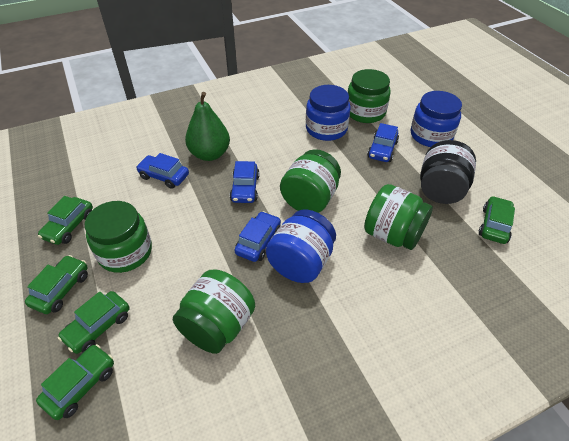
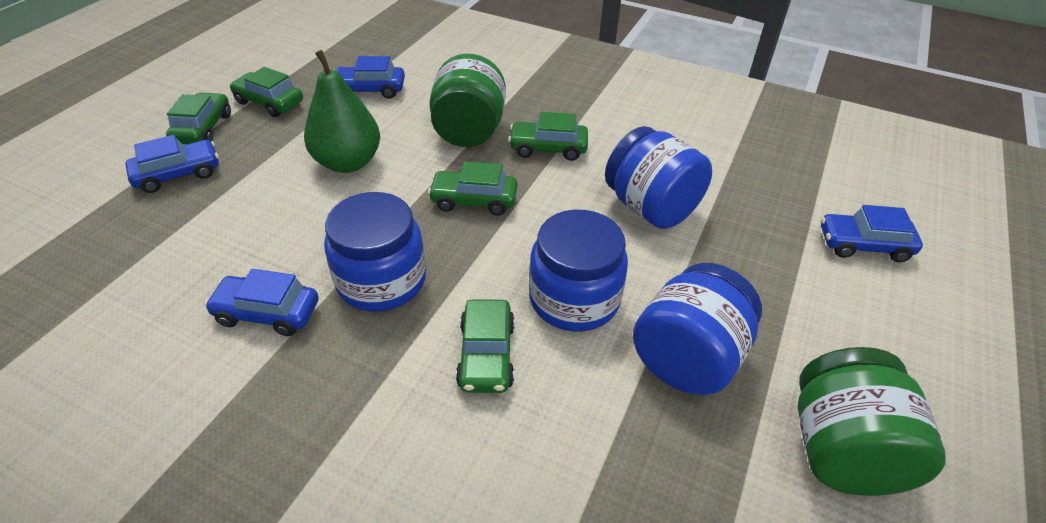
black jar: 1 -> 0
blue jar: 3 -> 4
green jar: 5 -> 2

